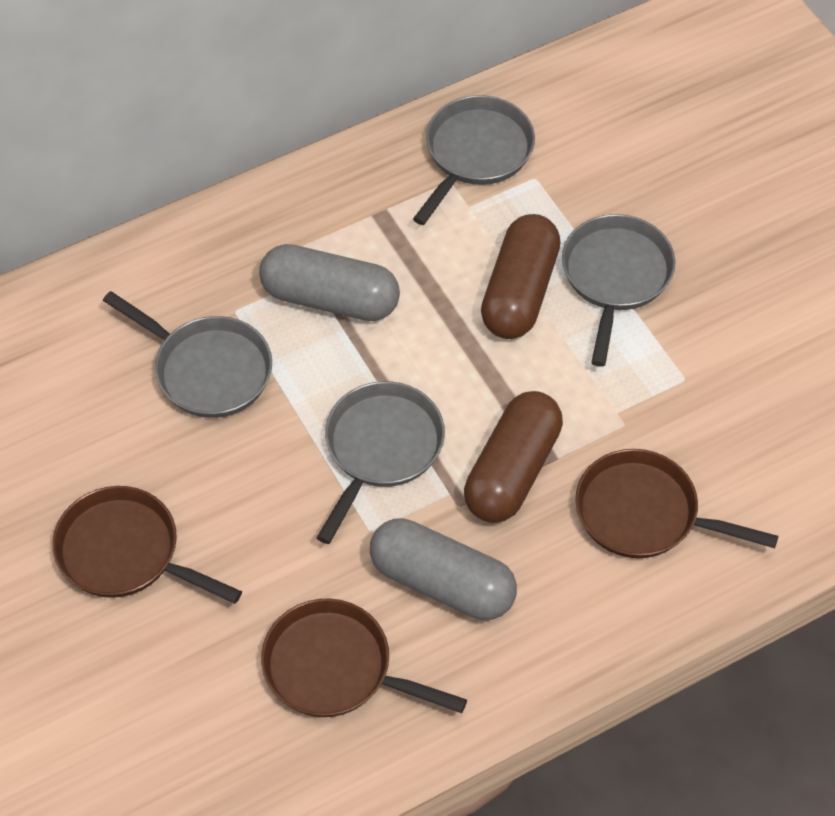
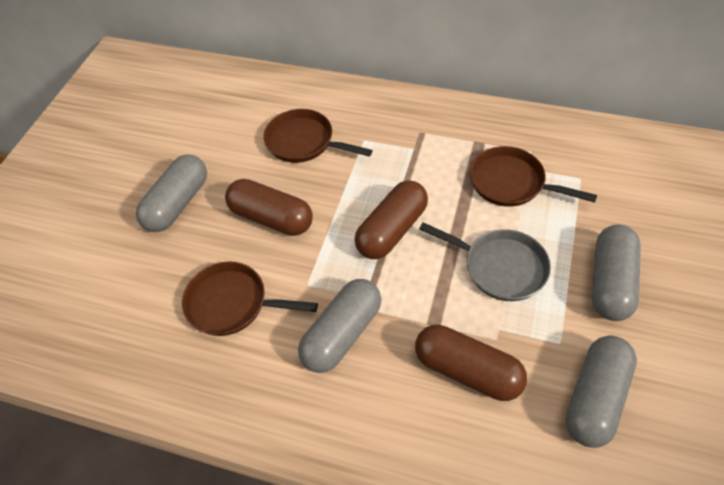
brown capsule: 2 -> 3
grey capsule: 2 -> 4
grey pan: 4 -> 1

